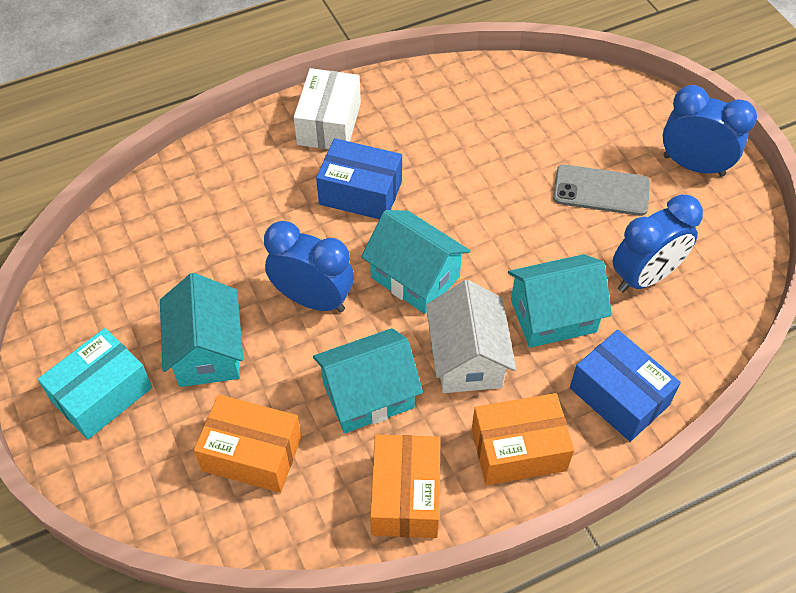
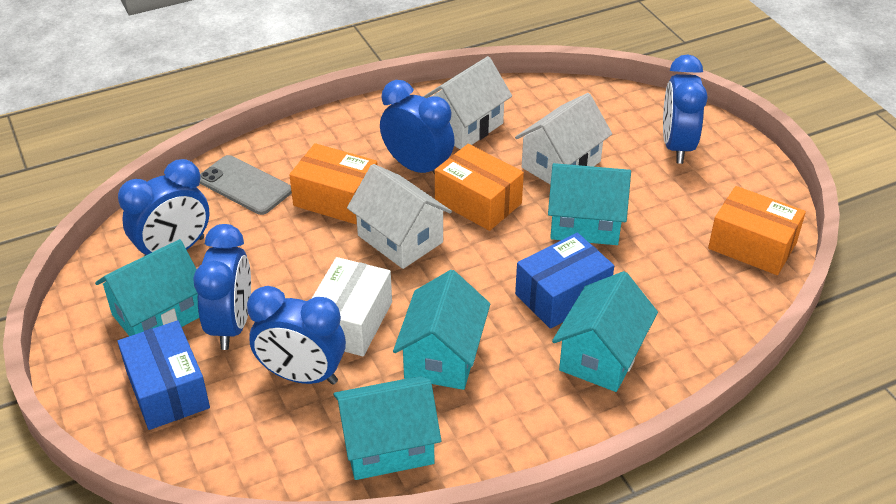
blue clock: 3 -> 5
turquoise box: 1 -> 0
turquoise house: 4 -> 5
white house: 1 -> 3

